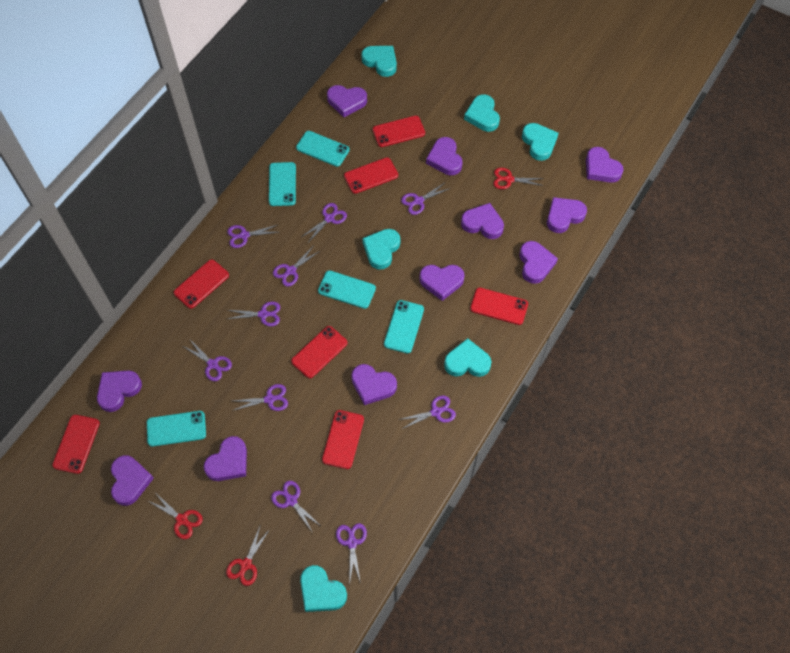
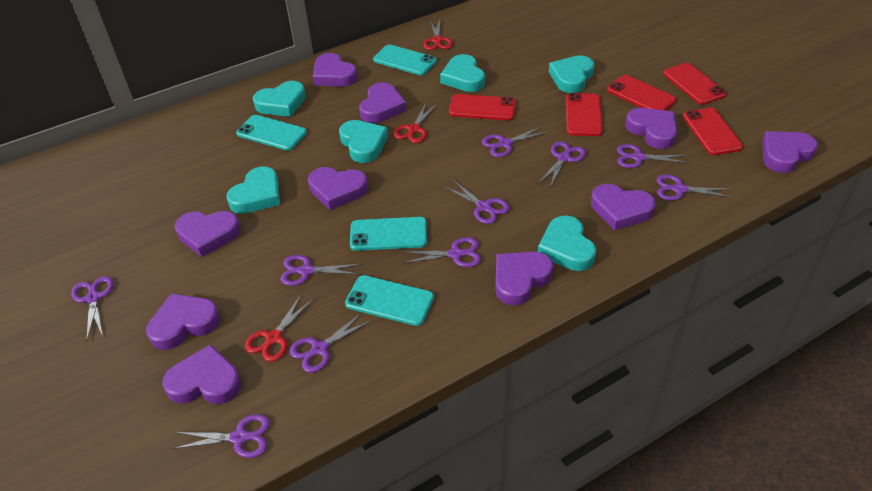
purple heart: 11 -> 10
red phone: 7 -> 5
turquoise phone: 5 -> 4

